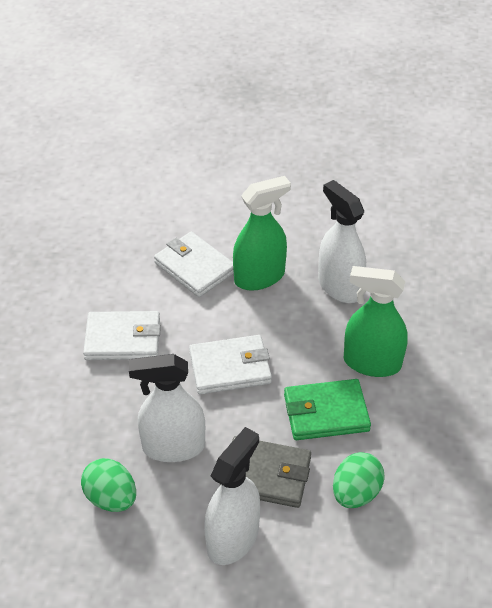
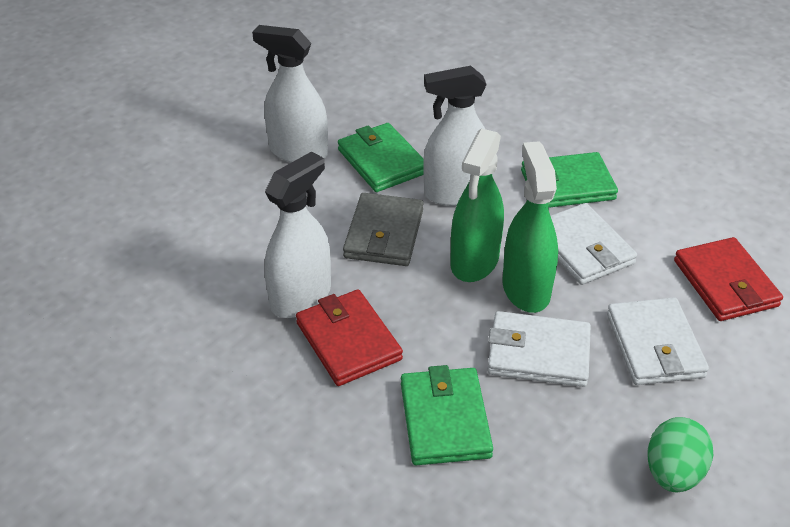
green egg: 2 -> 1
green wallet: 1 -> 3
red wallet: 0 -> 2

